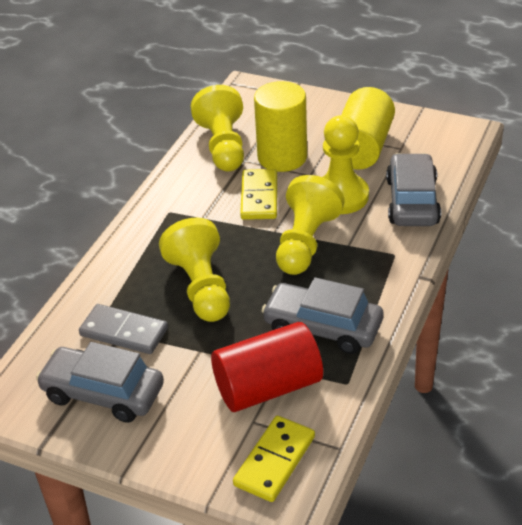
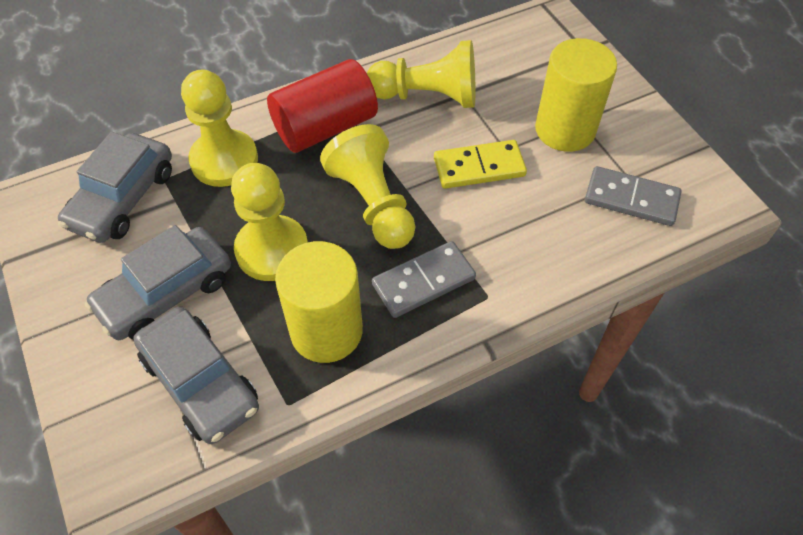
grey domino: 1 -> 2
yellow domino: 2 -> 1

